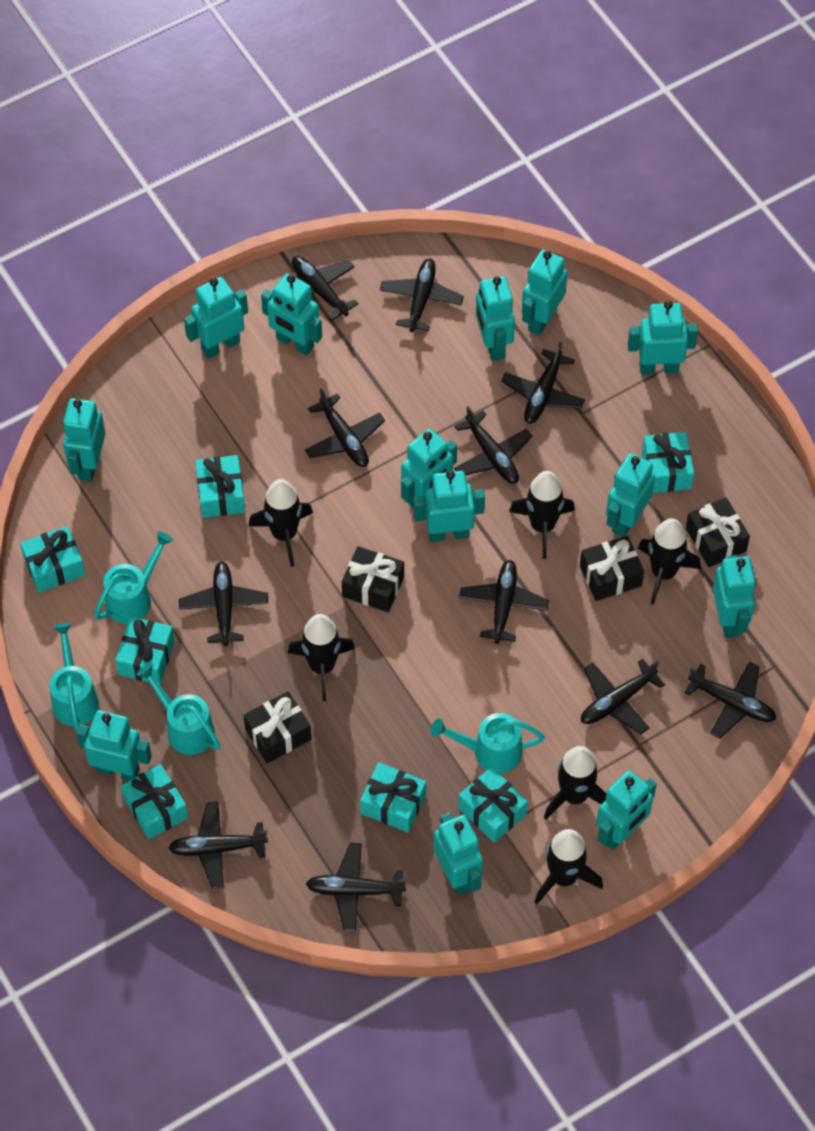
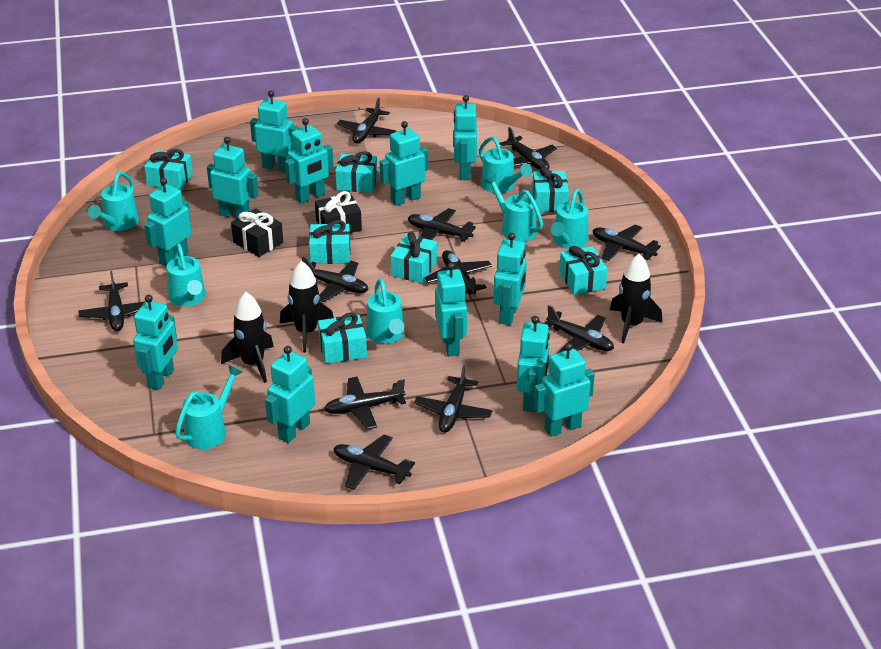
black gift: 4 -> 2
black rocket: 6 -> 3
turquoise robot: 13 -> 12
turquoise watering can: 4 -> 7

